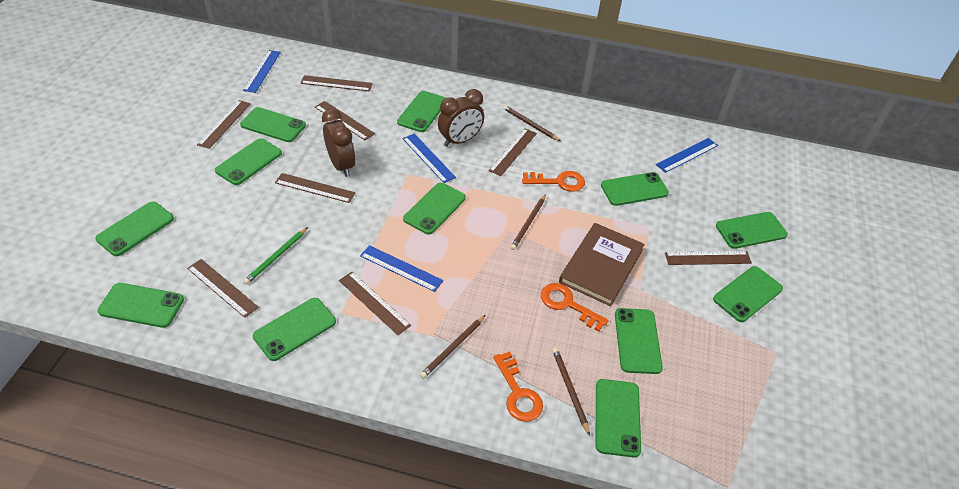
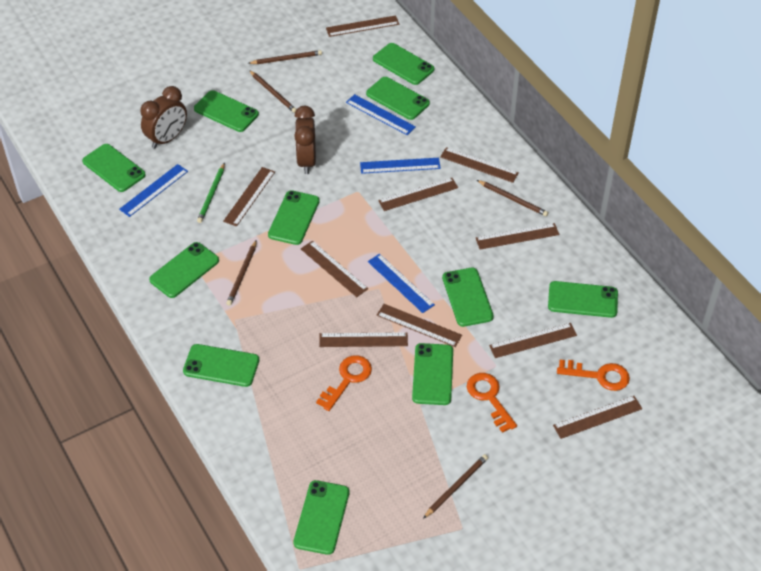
brown book: 1 -> 0
brown pencil: 4 -> 5
brown ruler: 8 -> 10
green phone: 12 -> 11

